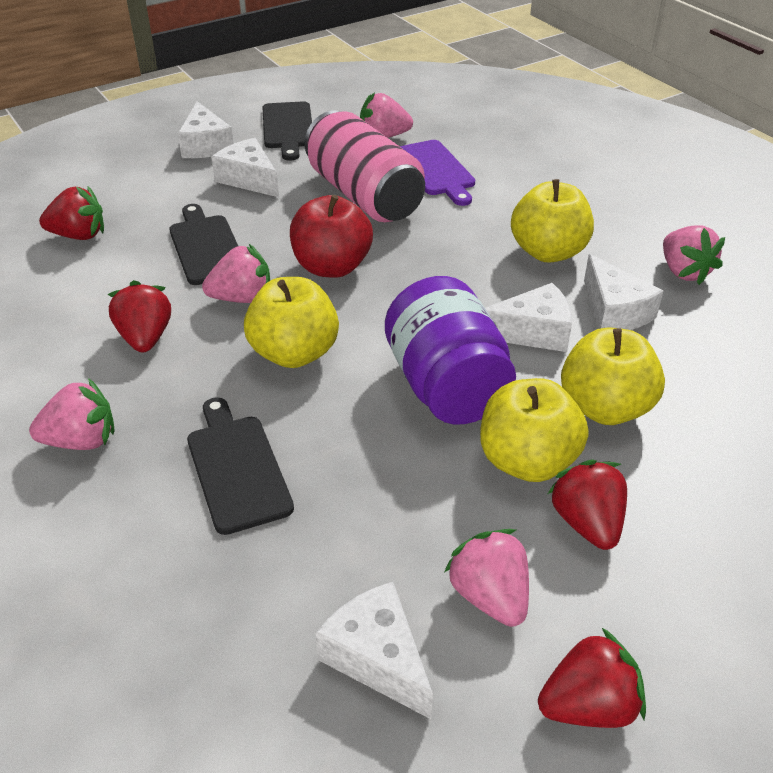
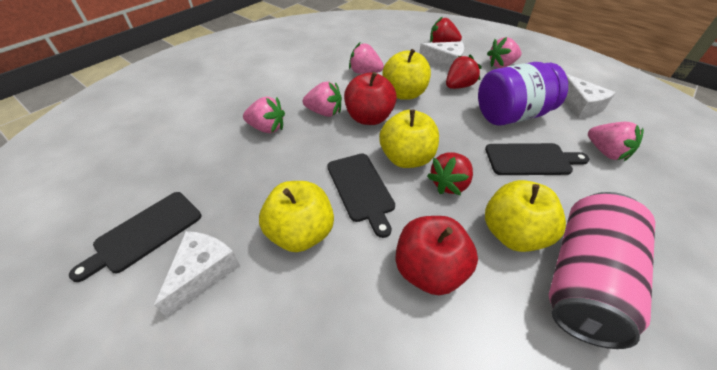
purple cutting board: 1 -> 0
red apple: 1 -> 2
red strawberry: 4 -> 3
white cheese: 5 -> 3

